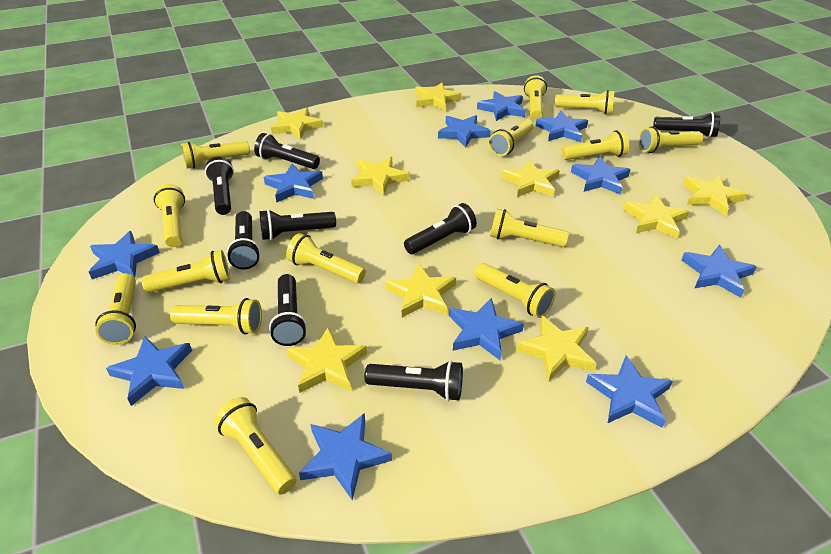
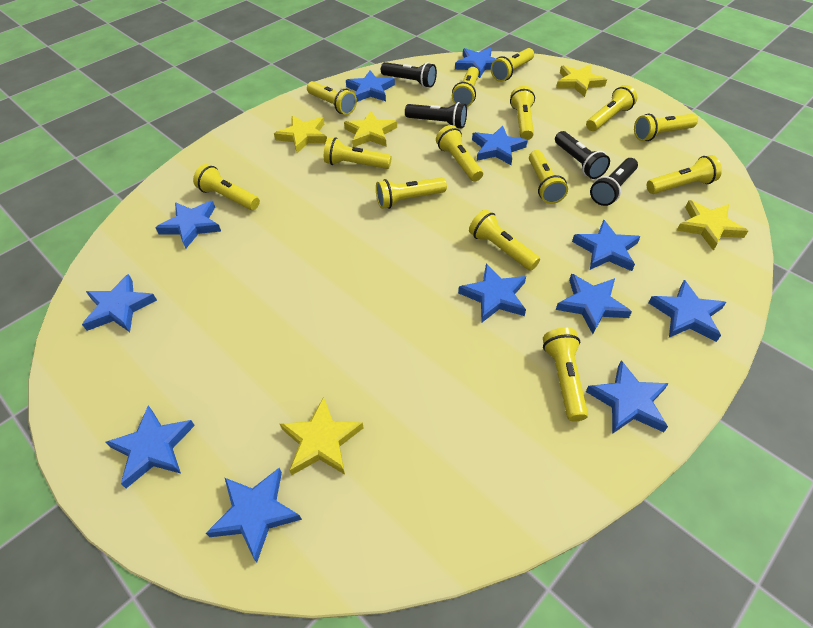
black flashlight: 8 -> 4
blue star: 11 -> 12
yellow star: 9 -> 5

